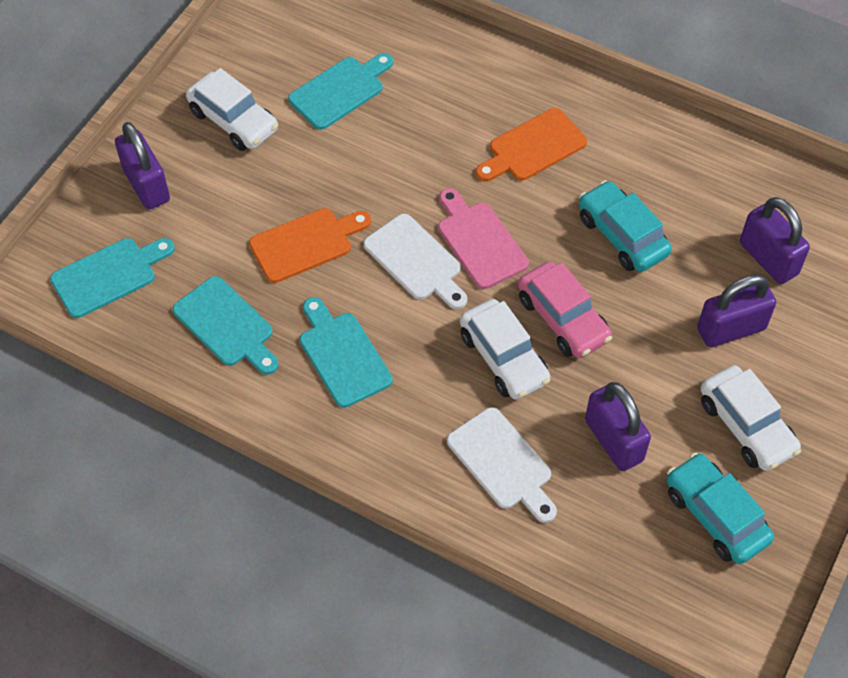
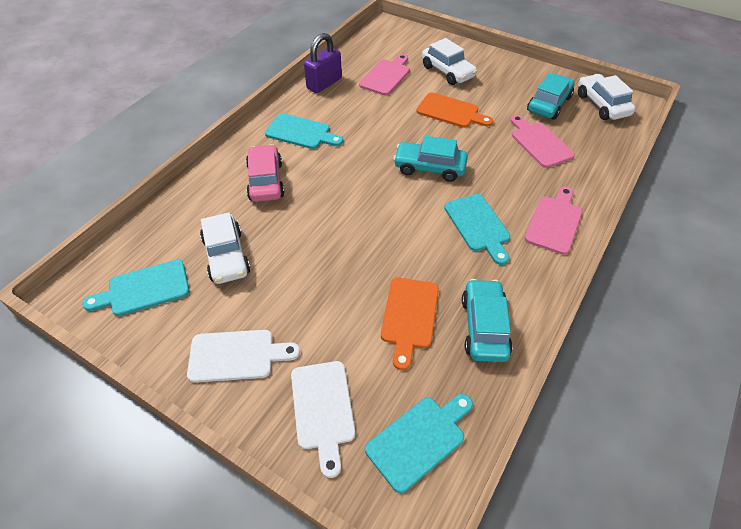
pink cutting board: 1 -> 3
purple padlock: 4 -> 1
turquoise car: 2 -> 3

